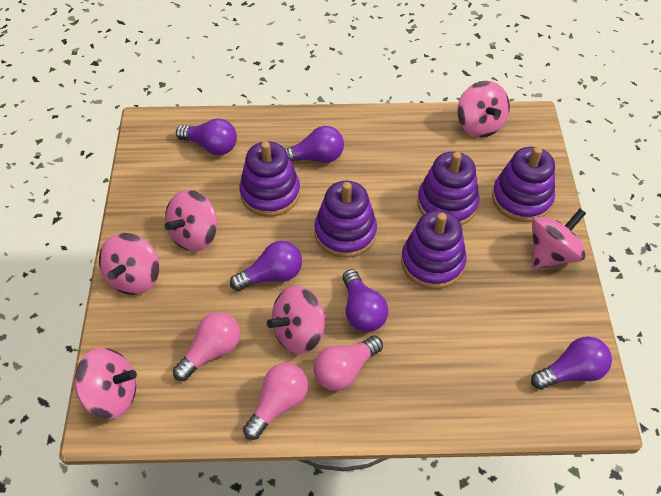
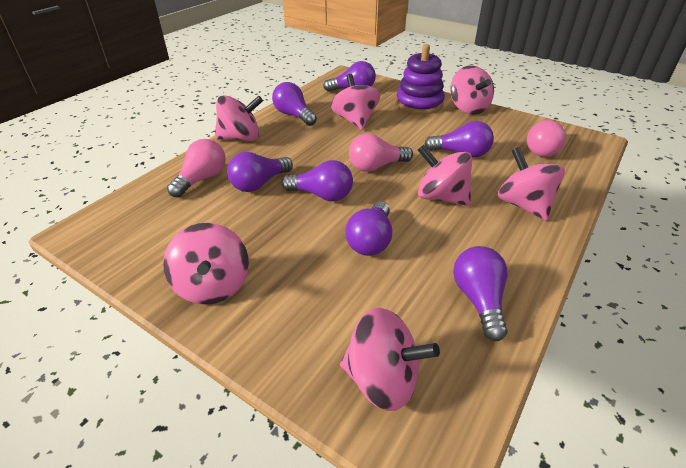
pink spinning top: 6 -> 7
purple light bulb: 5 -> 7
purple stacking toy: 5 -> 1

